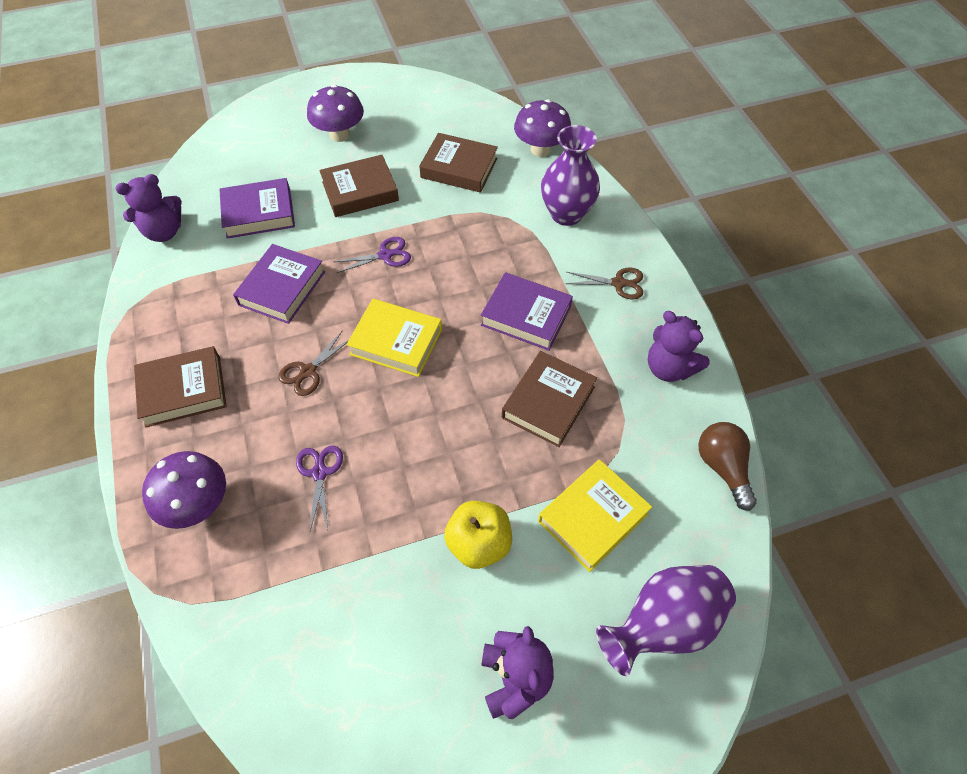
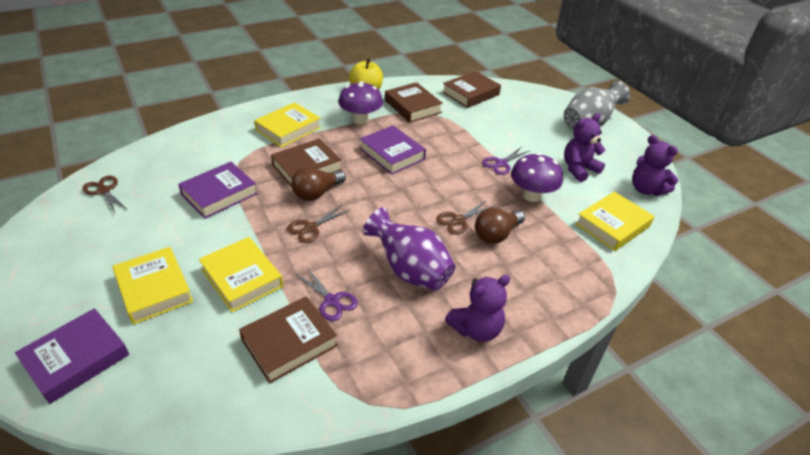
brown light bulb: 1 -> 2
brown scissors: 2 -> 3
grey vase: 0 -> 1
purple mushroom: 3 -> 2
purple vase: 2 -> 1
yellow book: 2 -> 4

